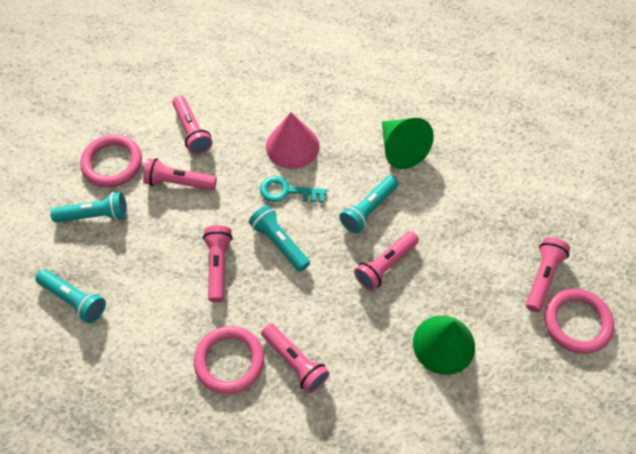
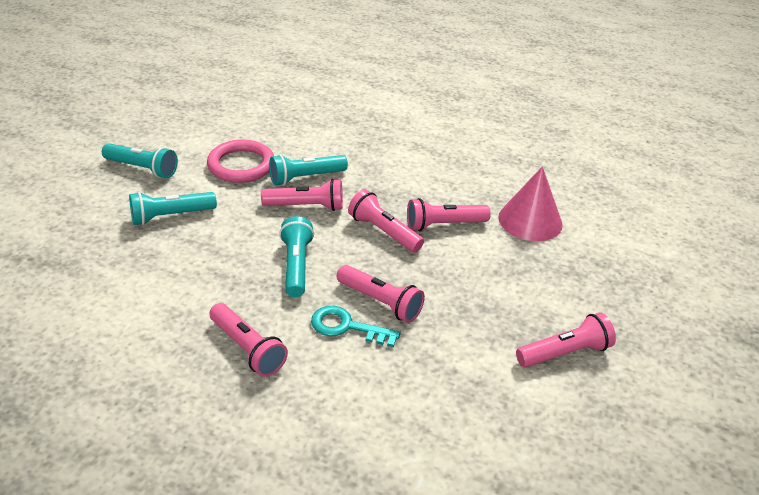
green cone: 2 -> 0
pink ring: 3 -> 1

